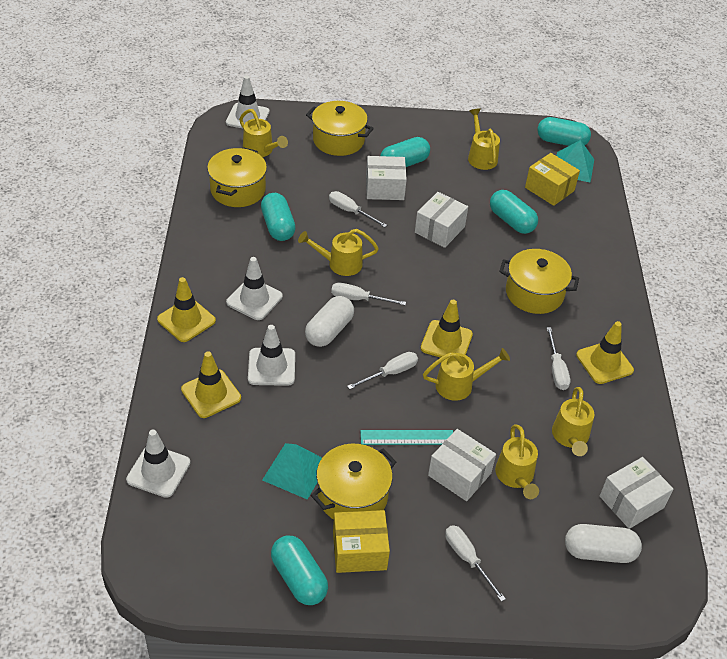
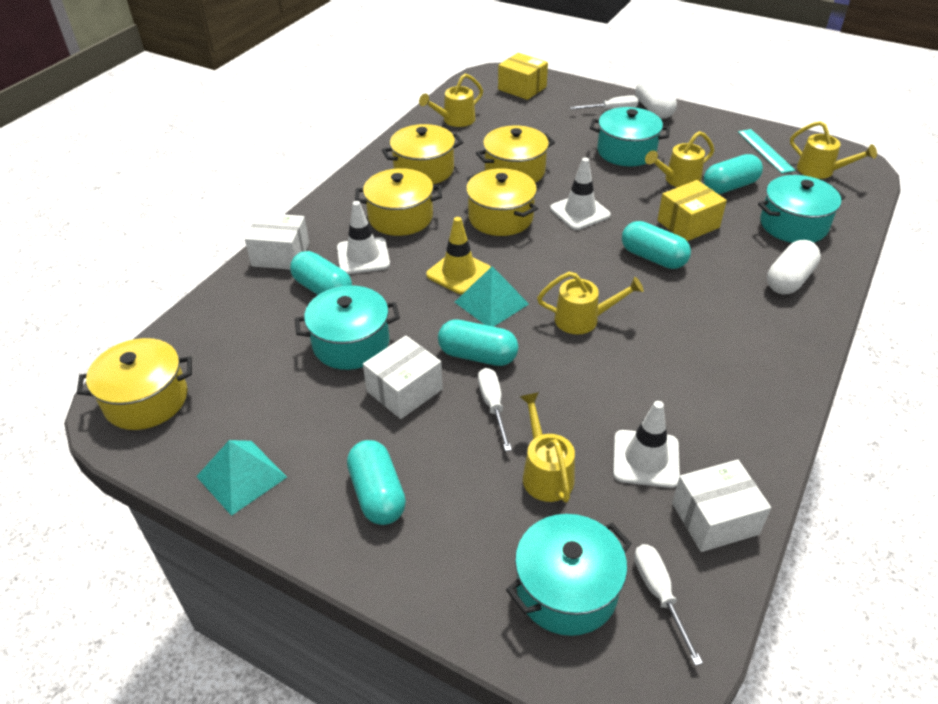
turquoise pot: 0 -> 4
white box: 4 -> 3
white screwdriver: 5 -> 3
white traffic cone: 4 -> 3
yellow pot: 4 -> 5
yellow traffic cone: 4 -> 1
yellow watering can: 6 -> 5

